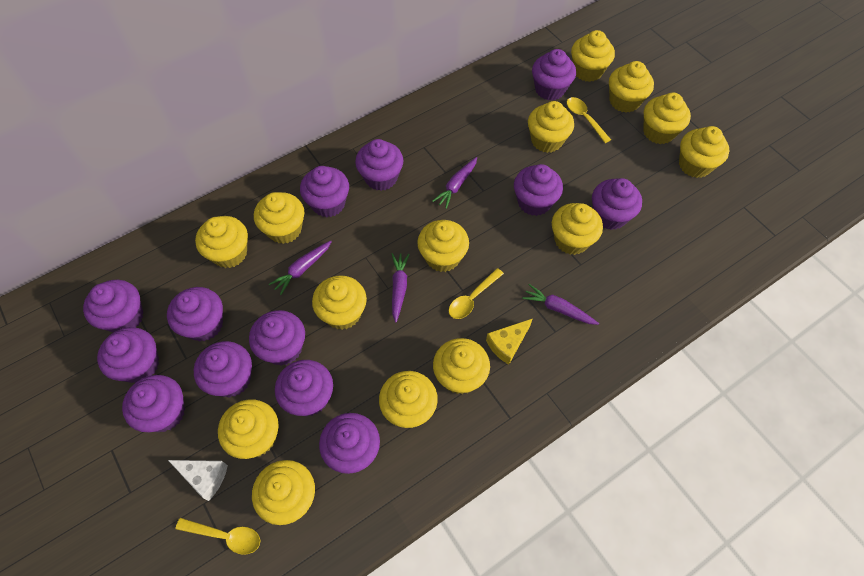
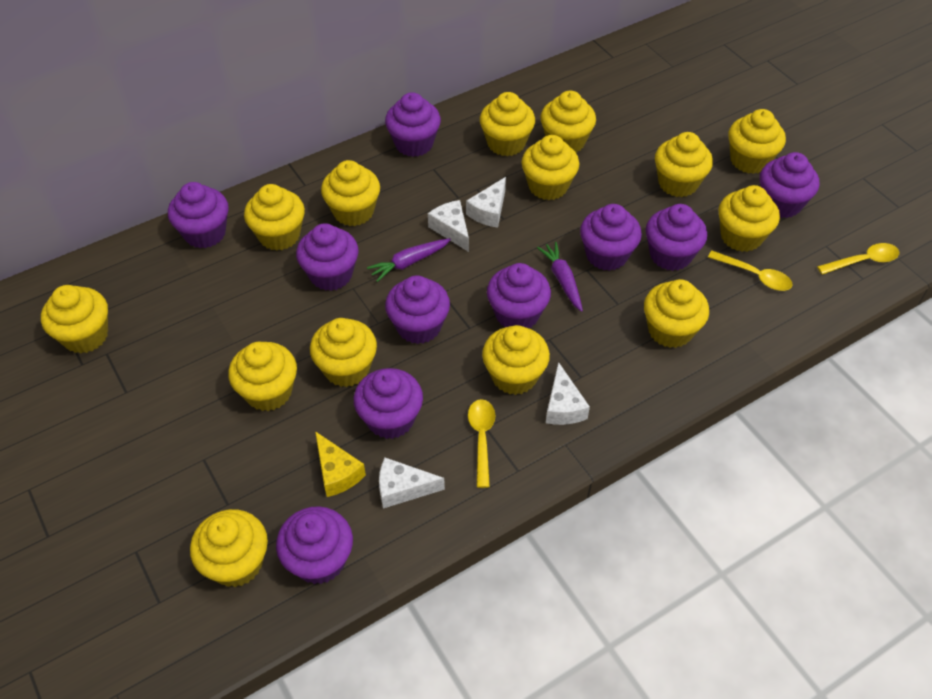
purple carrot: 4 -> 2
purple cupcake: 13 -> 10
white cheese: 1 -> 4

